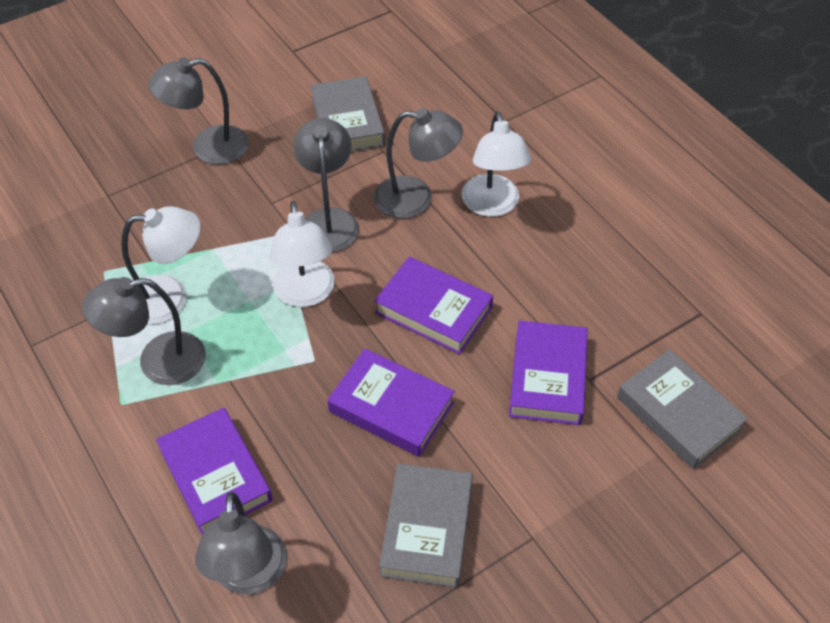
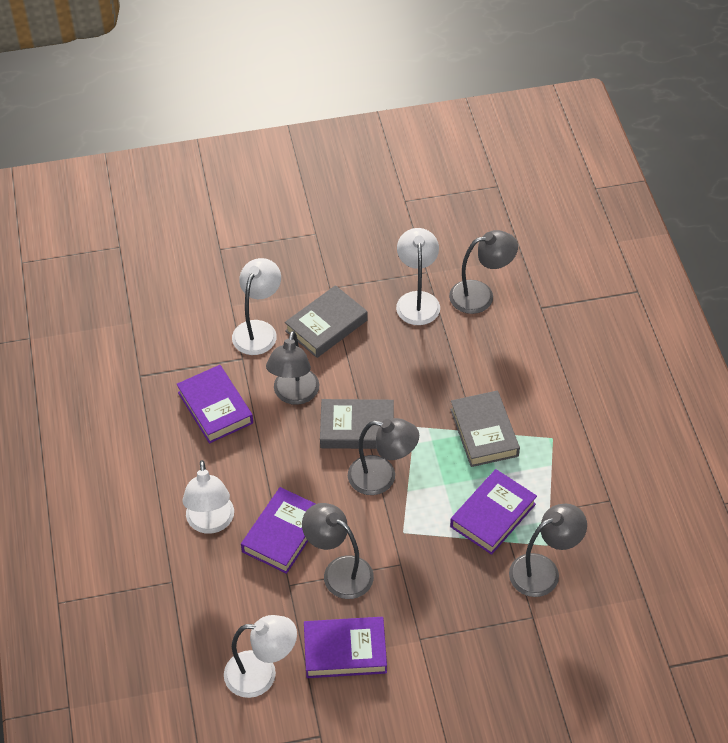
white lamp: 3 -> 4

